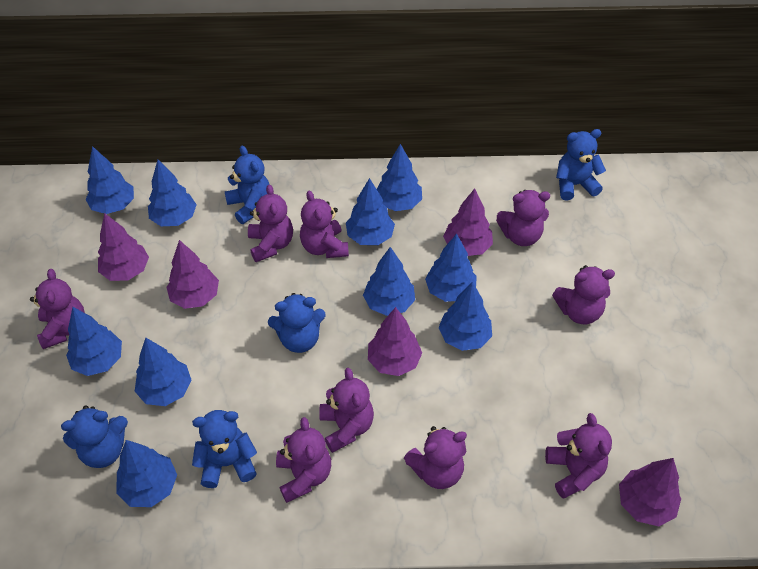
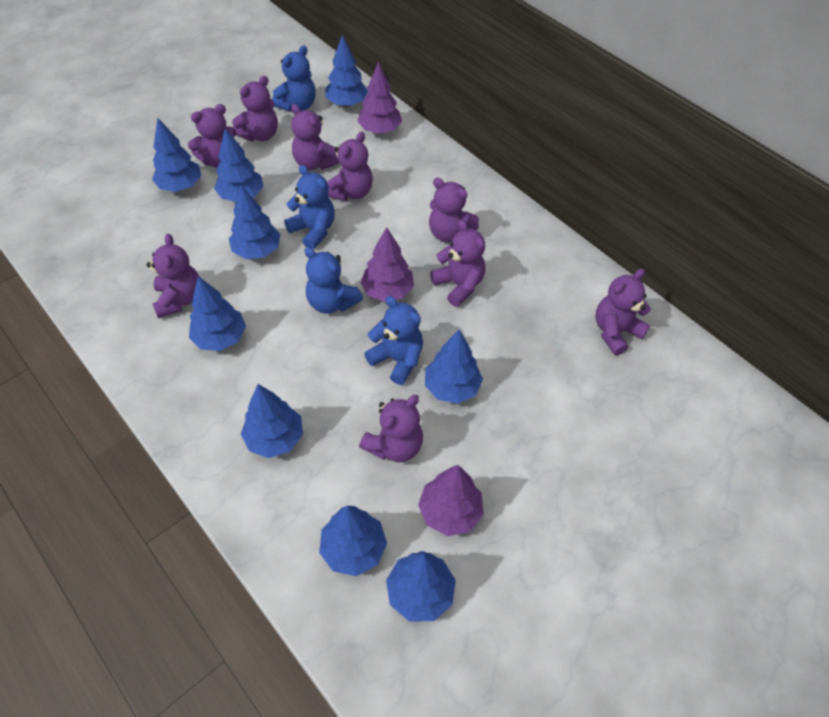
blue teddy bear: 5 -> 4
blue tree: 10 -> 9
purple tree: 5 -> 3

